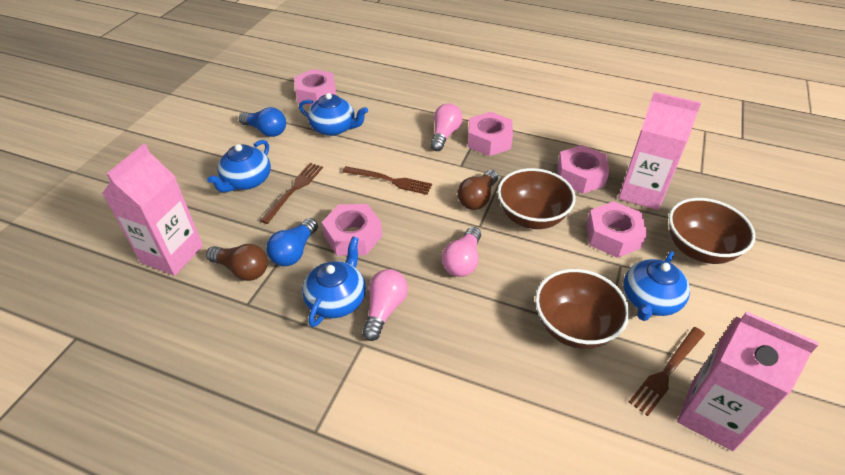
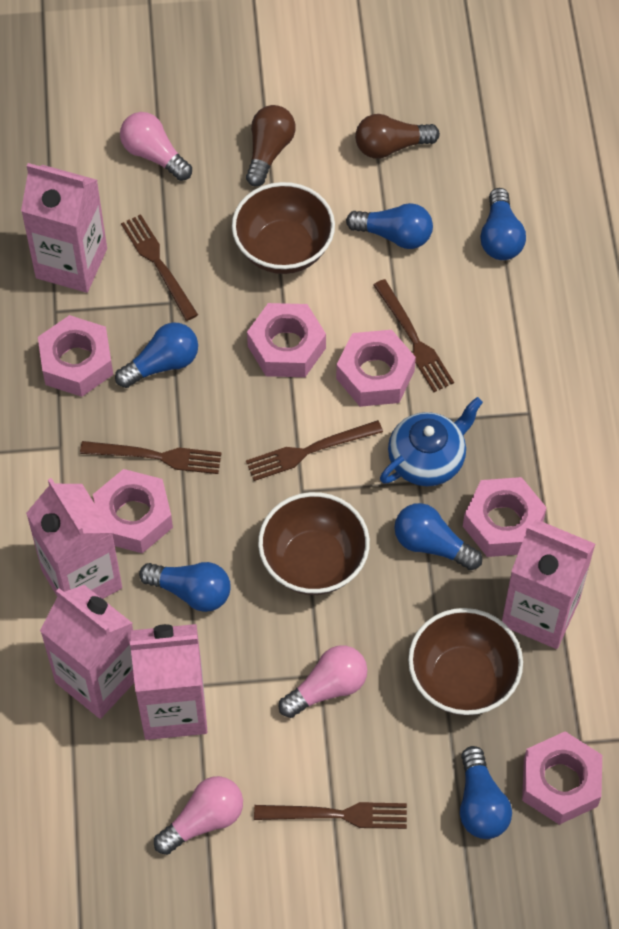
blue light bulb: 2 -> 6
blue teapot: 4 -> 1
brown fork: 3 -> 5
pink carton: 3 -> 5
pink nut: 5 -> 6

